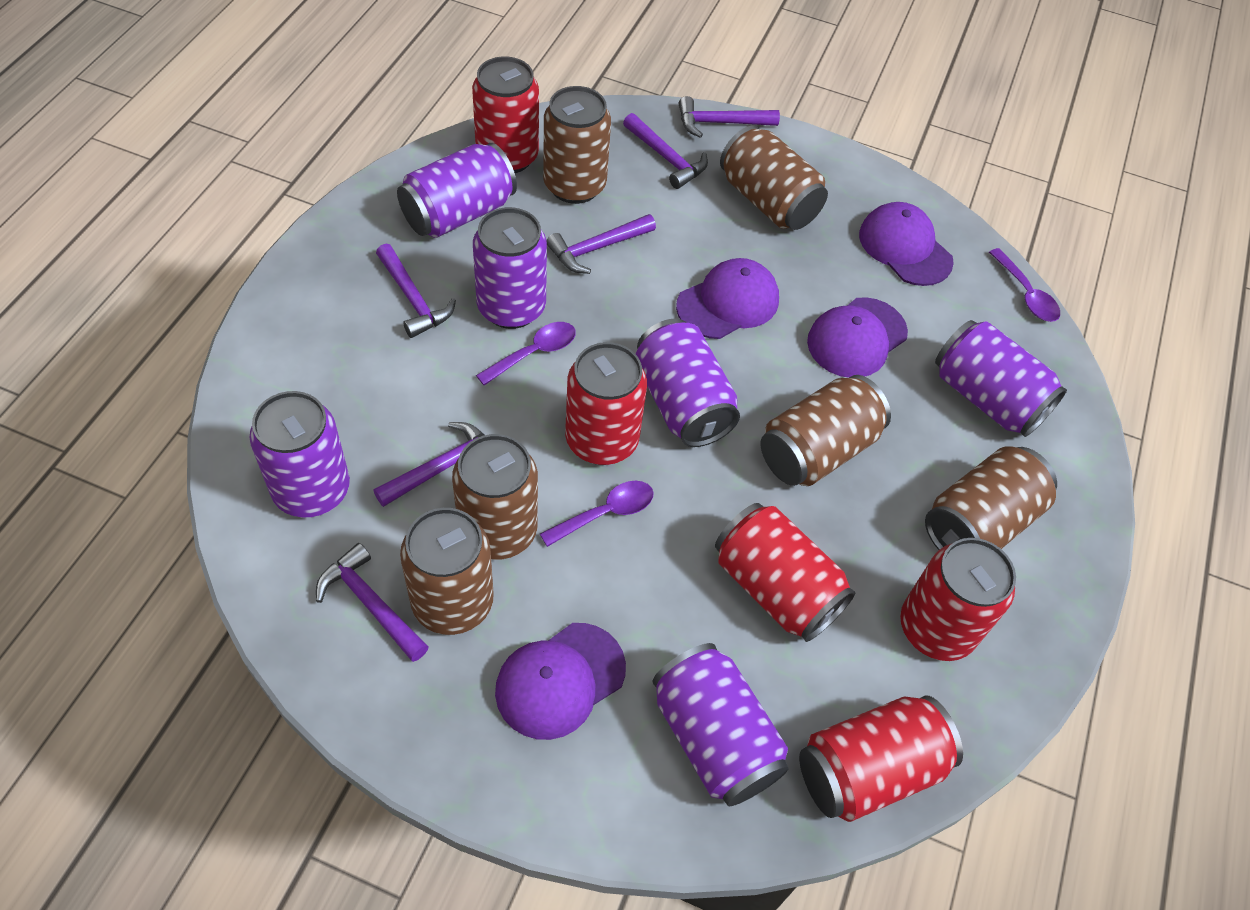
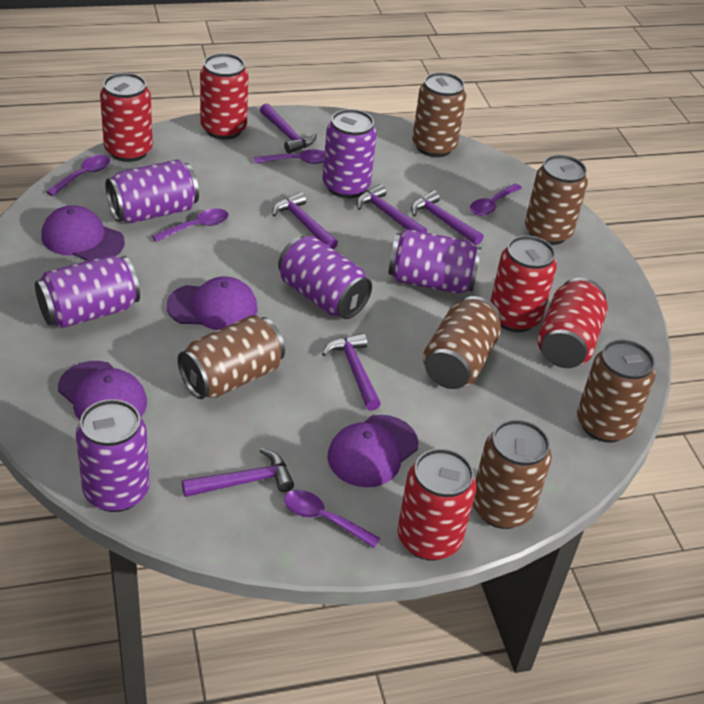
purple spoon: 3 -> 5

